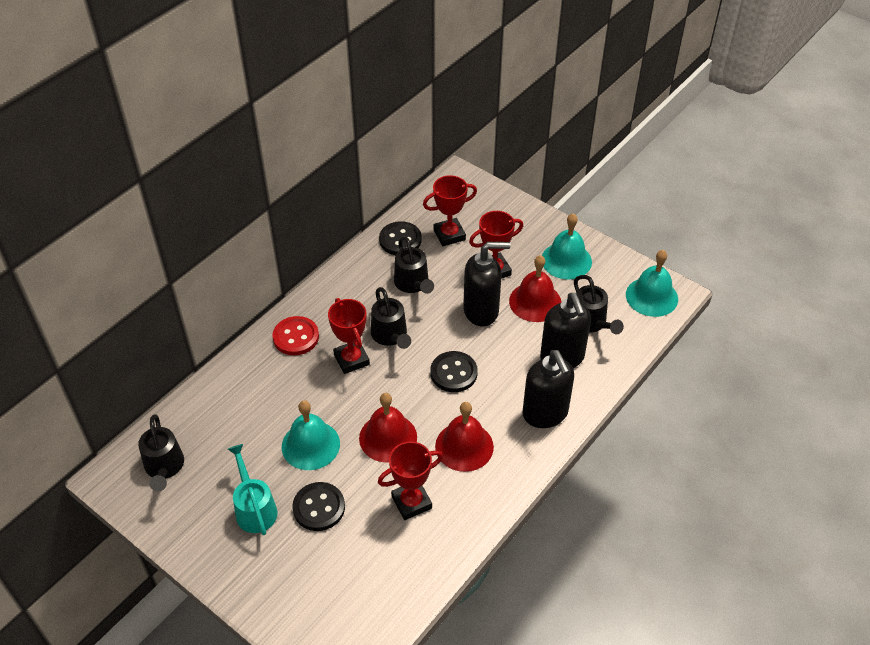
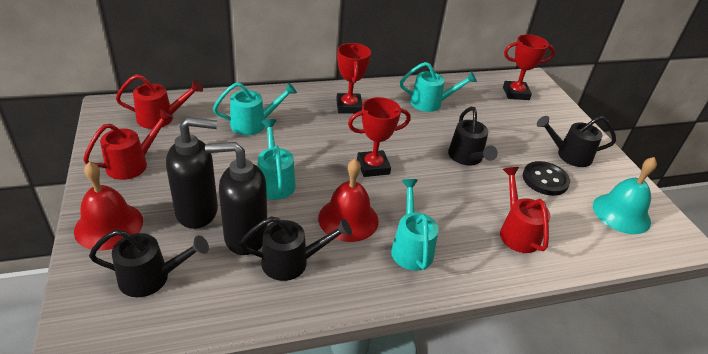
black button: 3 -> 1
black soap dispenser: 3 -> 2
red bell: 3 -> 2
red button: 1 -> 0
red trophy: 4 -> 3
red watering can: 0 -> 3
turquoise bell: 3 -> 1
turquoise watering can: 1 -> 4

